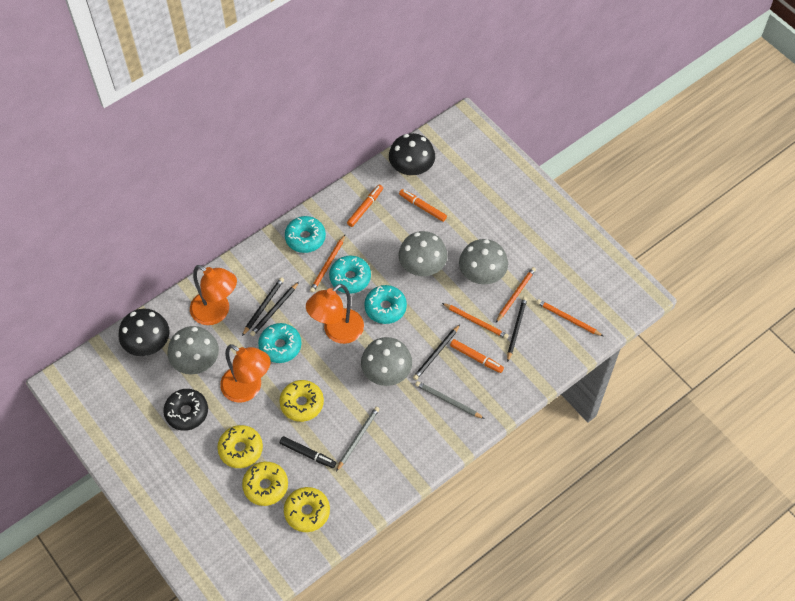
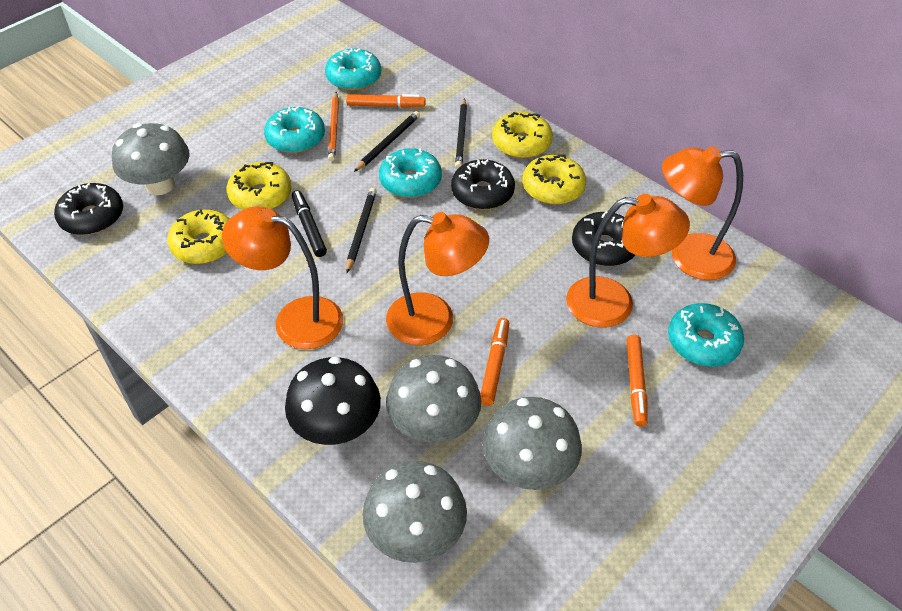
black donut: 1 -> 3
black mushroom: 2 -> 1
black pencil: 4 -> 3
grey pencil: 2 -> 0
orange lamp: 3 -> 4
orange pencil: 4 -> 1

